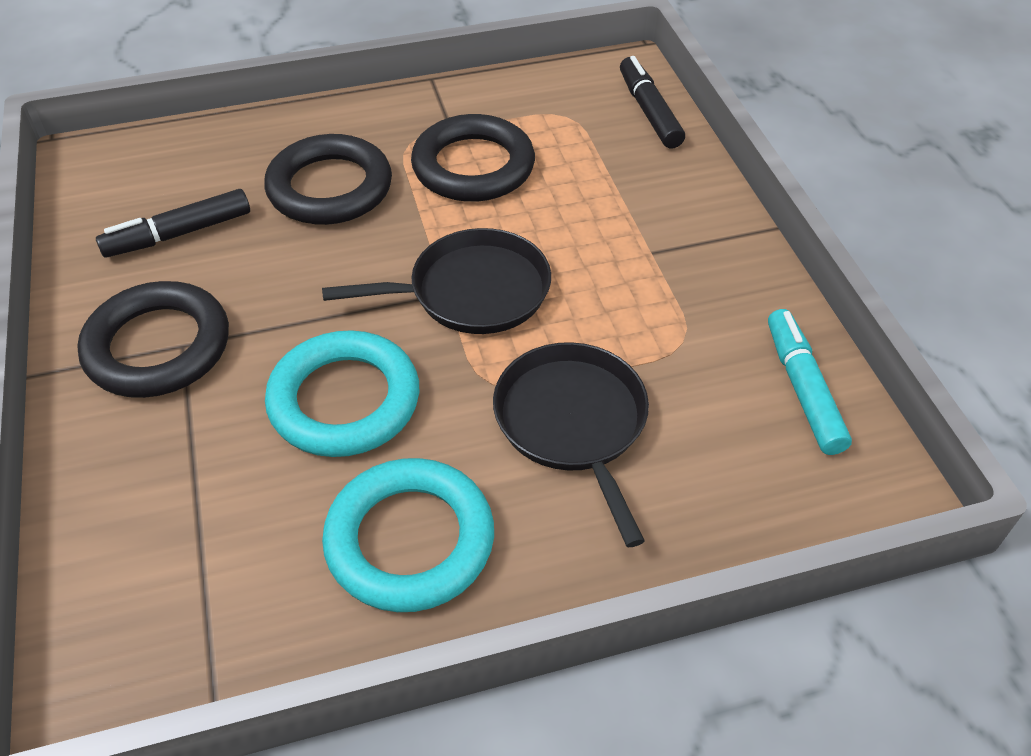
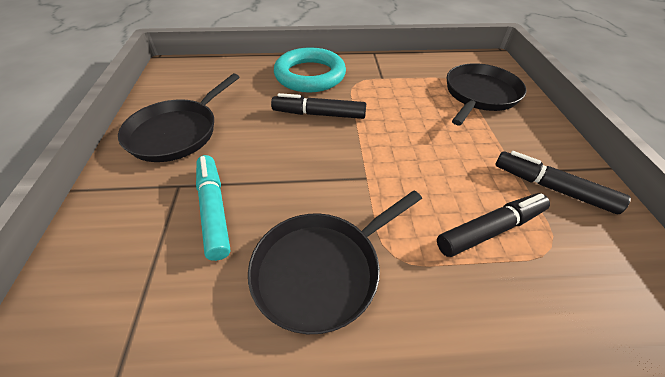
black marker: 2 -> 3
black pan: 2 -> 3
black ring: 3 -> 0
turquoise ring: 2 -> 1

